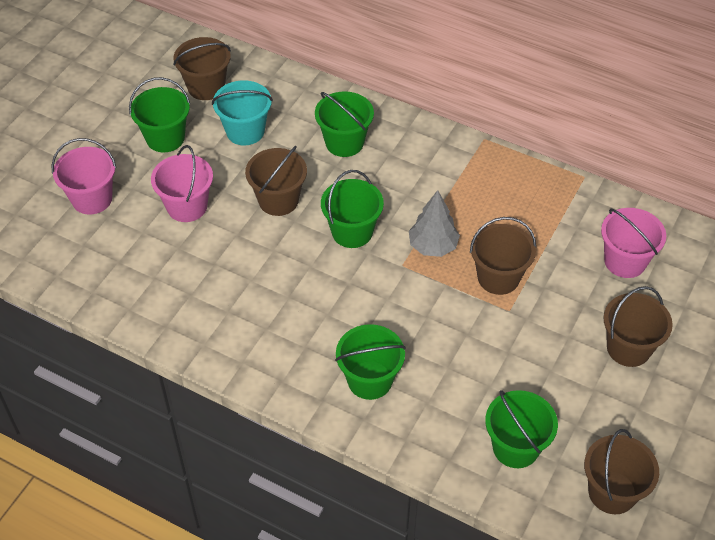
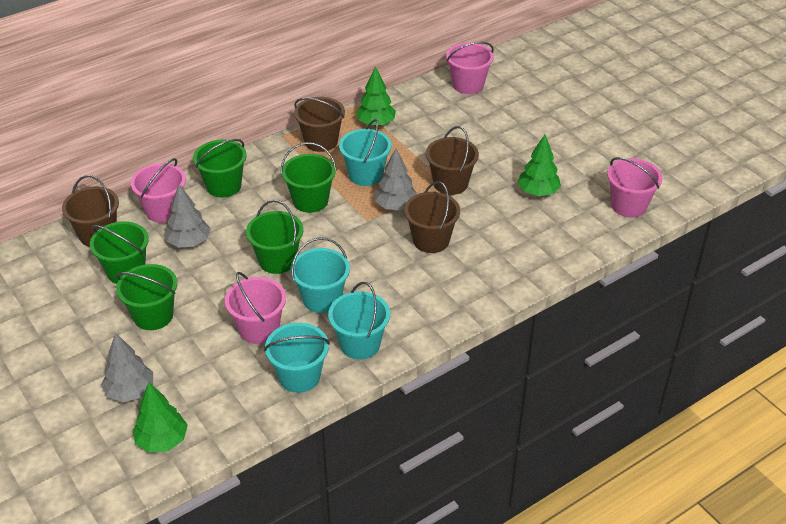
brown bucket: 5 -> 4
green tree: 0 -> 3
grey tree: 1 -> 3
pink bucket: 3 -> 4
turquoise bucket: 1 -> 4

